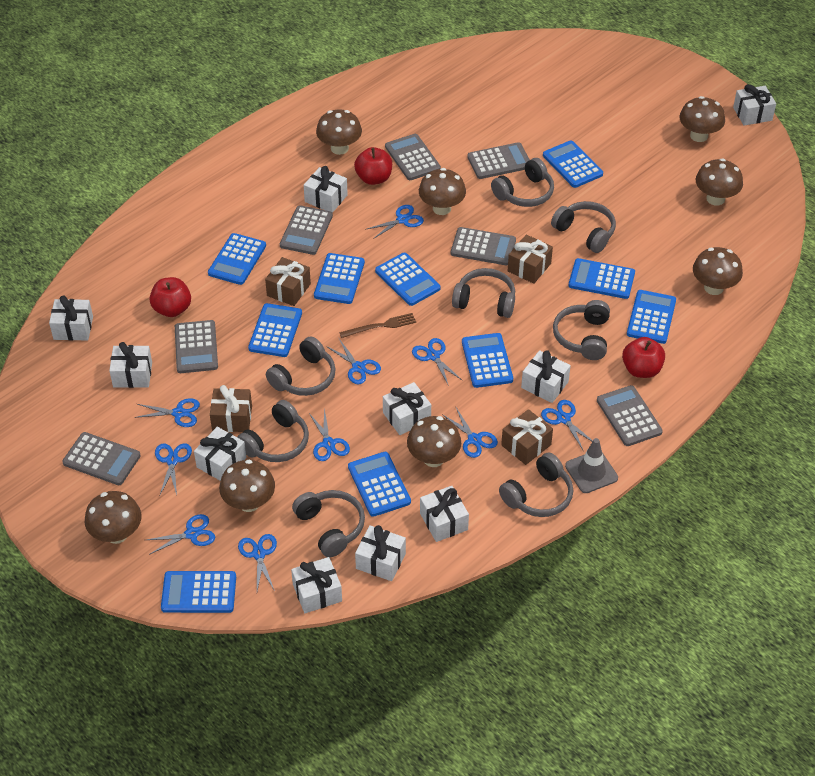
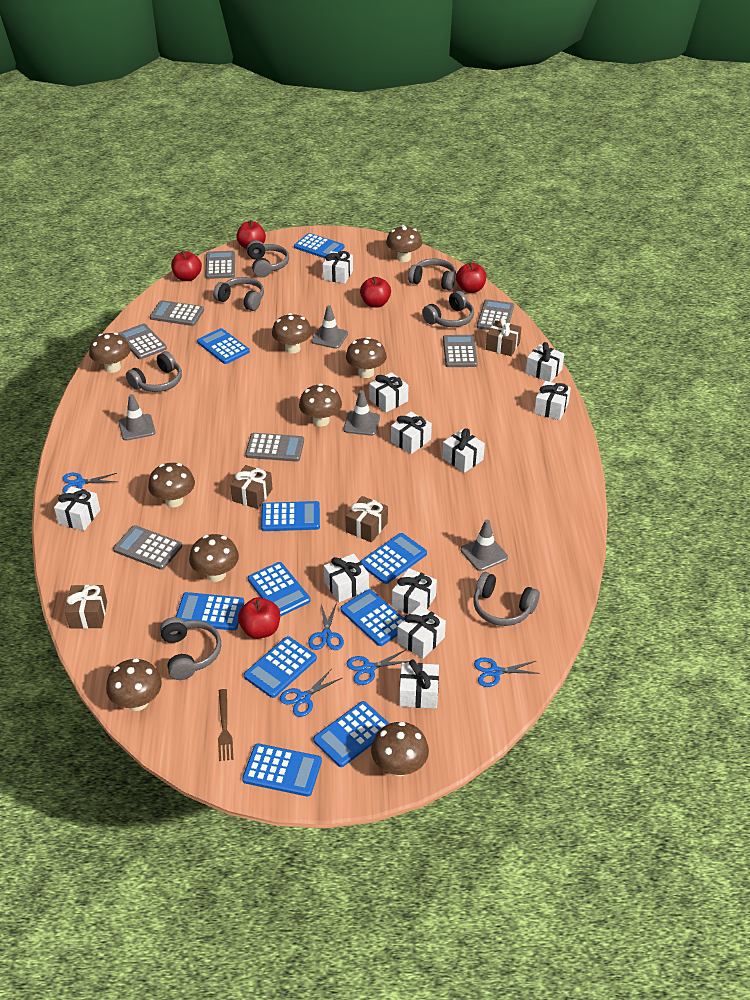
blue scissors: 10 -> 5
brown mushroom: 8 -> 9
grey headphones: 8 -> 7
grey traffic cone: 1 -> 4
red apple: 3 -> 5
white gift: 10 -> 11

